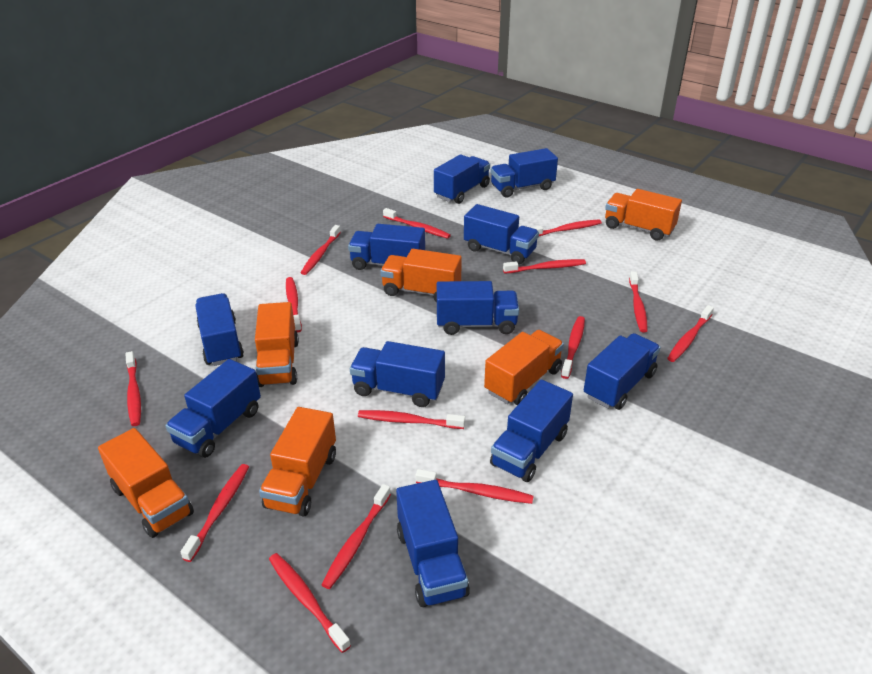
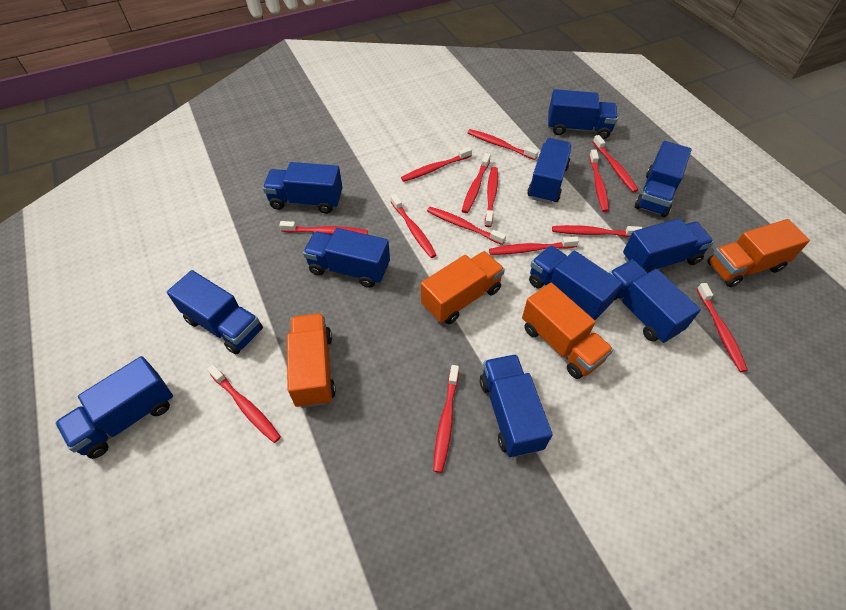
orange truck: 6 -> 4

